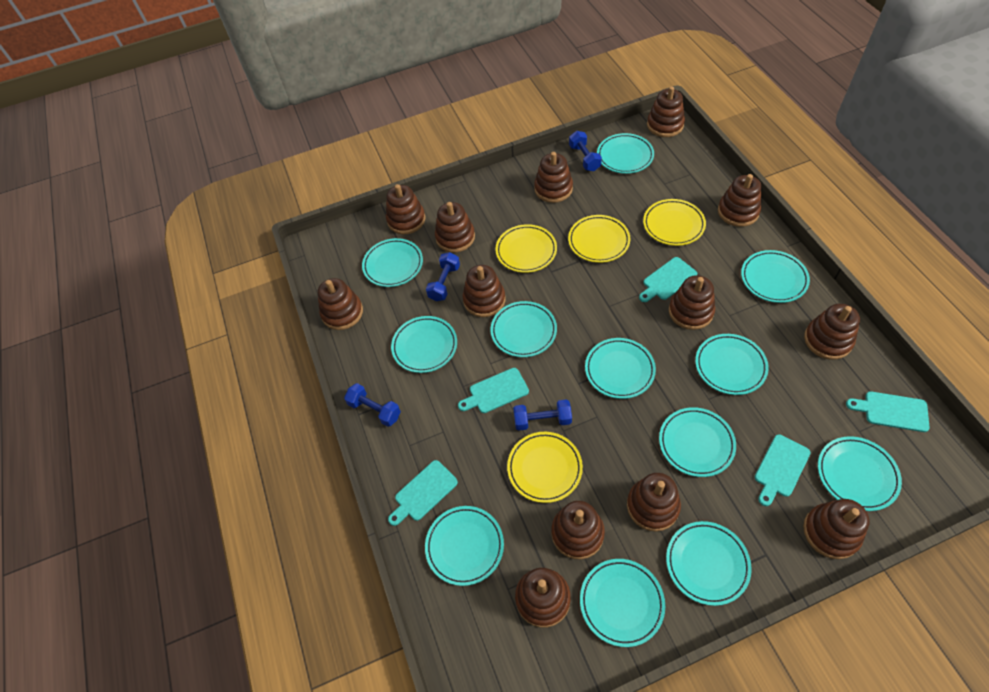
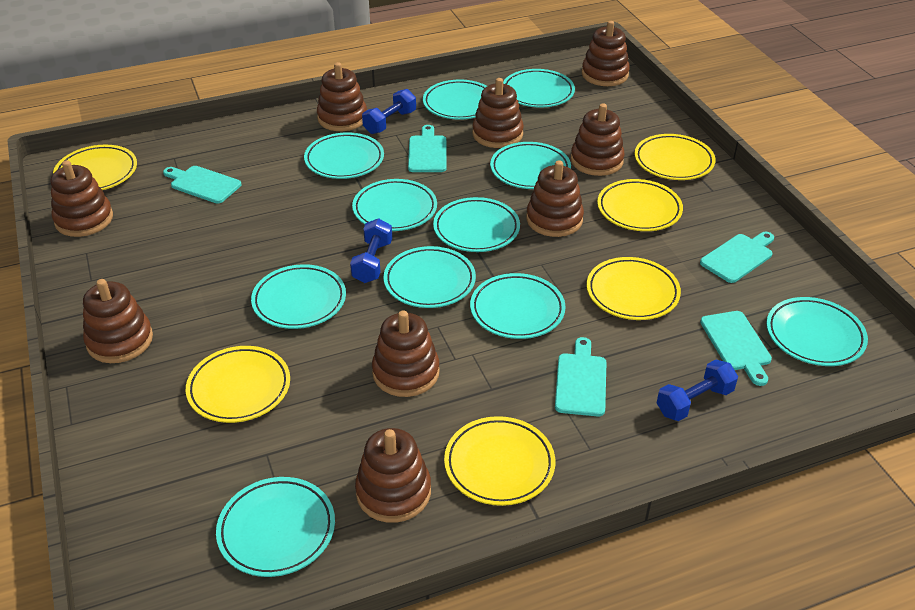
blue dumbbell: 4 -> 3
brown stacking toy: 13 -> 9
turquoise plate: 12 -> 11
yellow plate: 4 -> 6

